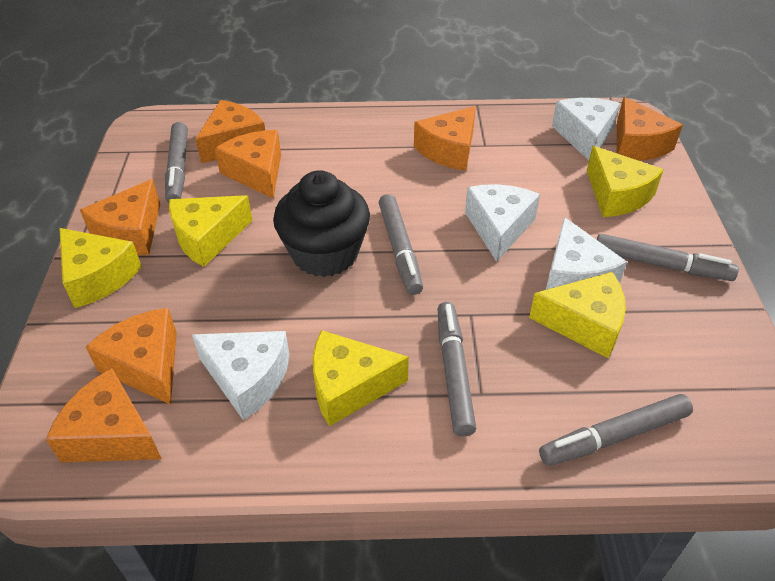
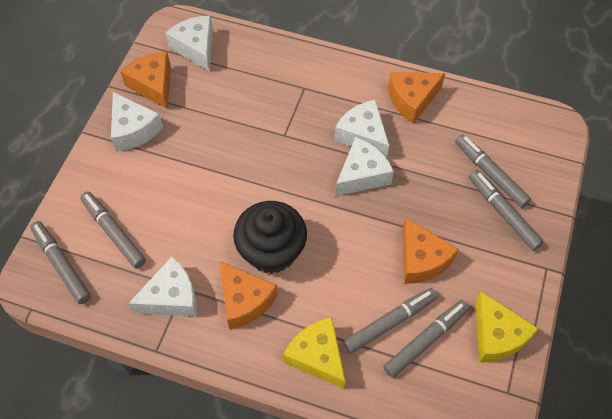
grey marker: 5 -> 6
orange cheese: 7 -> 4
white cheese: 4 -> 5
yellow cheese: 5 -> 2

